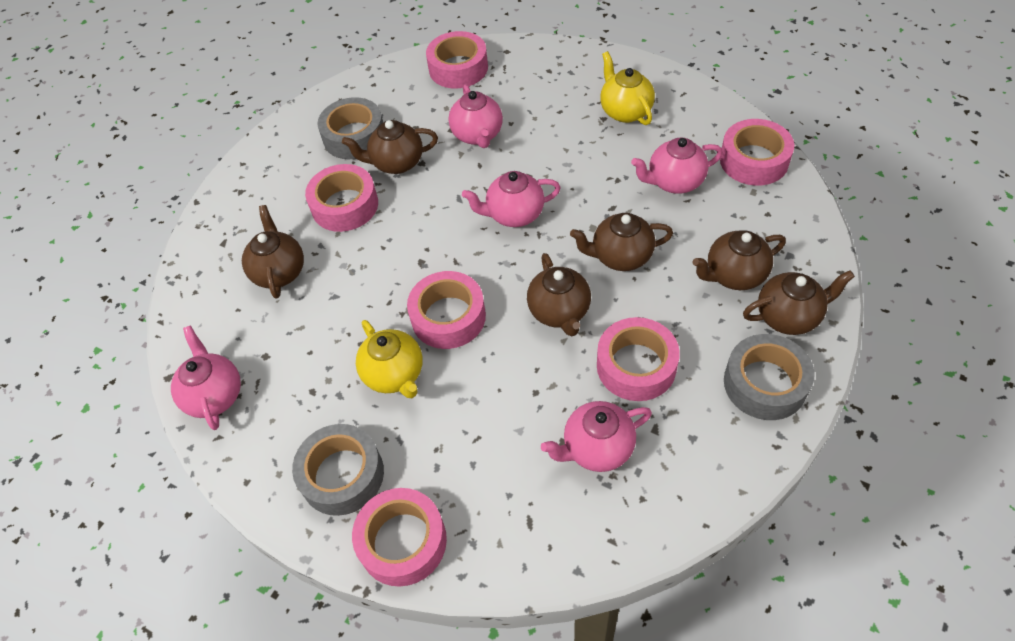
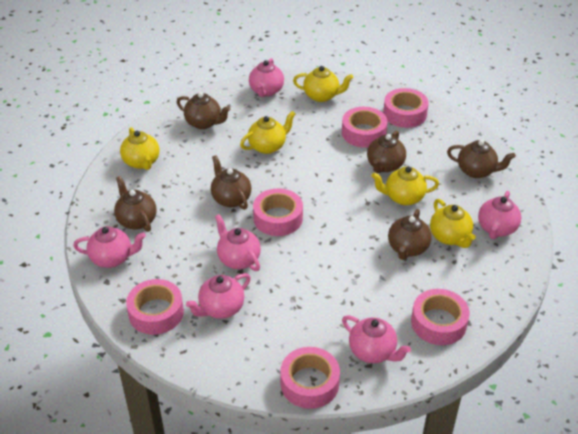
grey tape: 3 -> 0
pink teapot: 5 -> 6
yellow teapot: 2 -> 5

